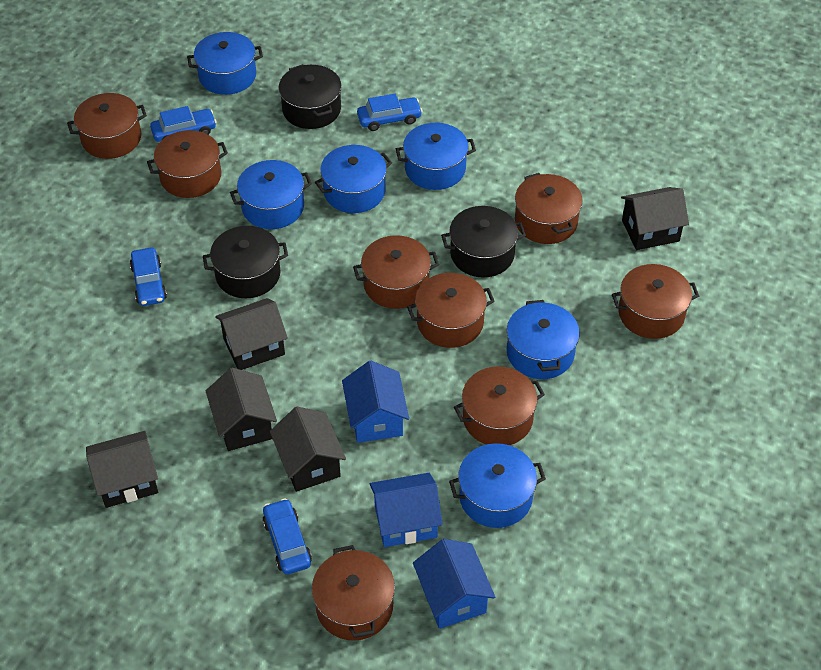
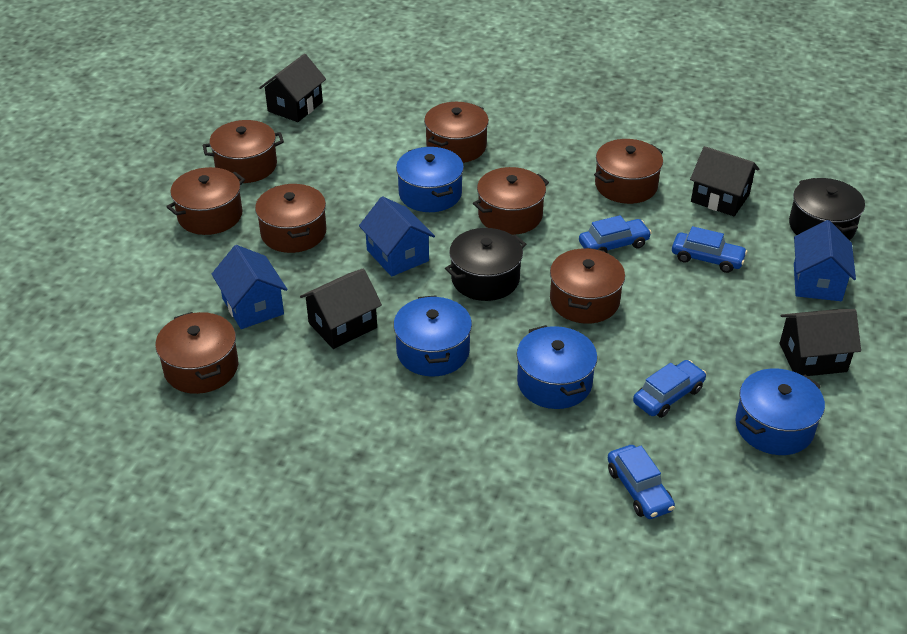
black house: 5 -> 4
black pot: 3 -> 2
blue pot: 6 -> 4

